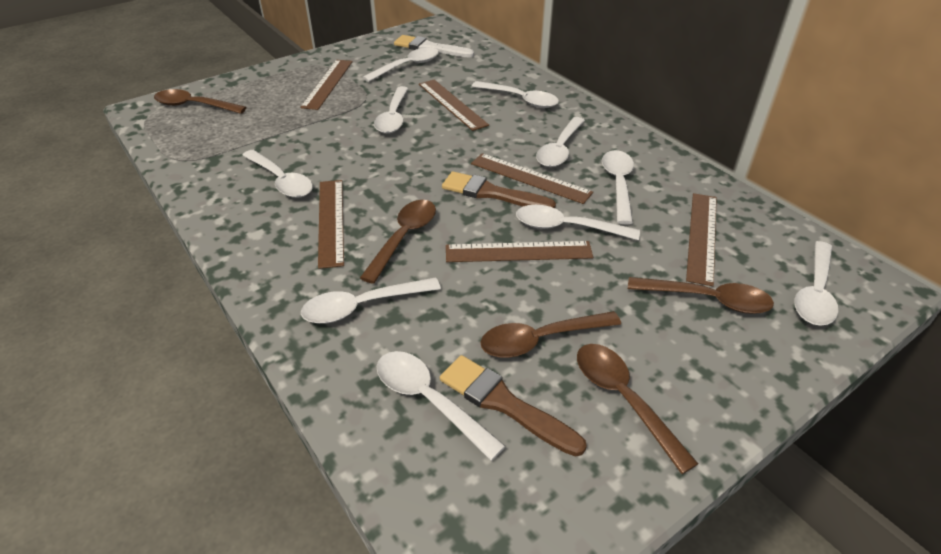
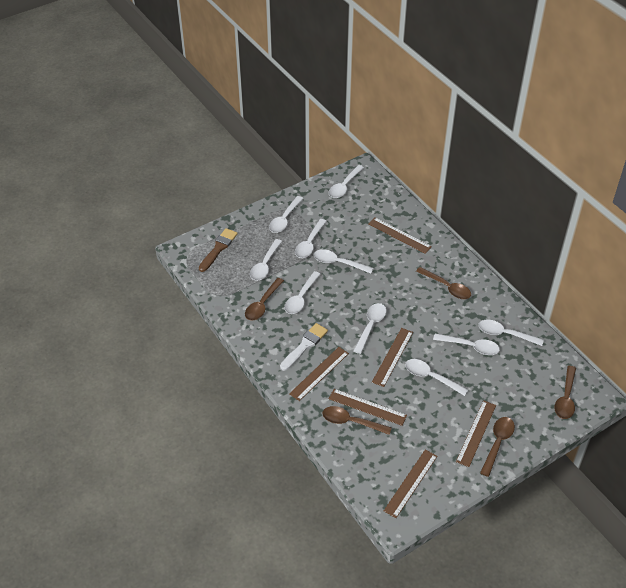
brown brush: 2 -> 1

